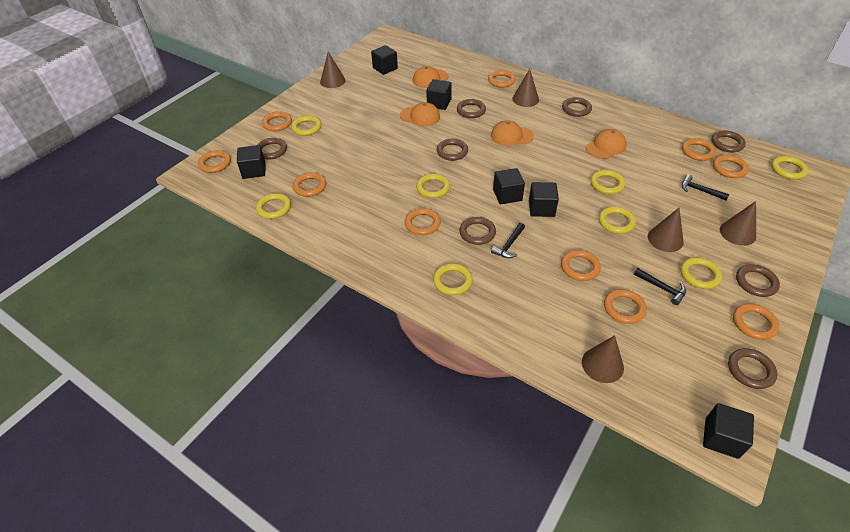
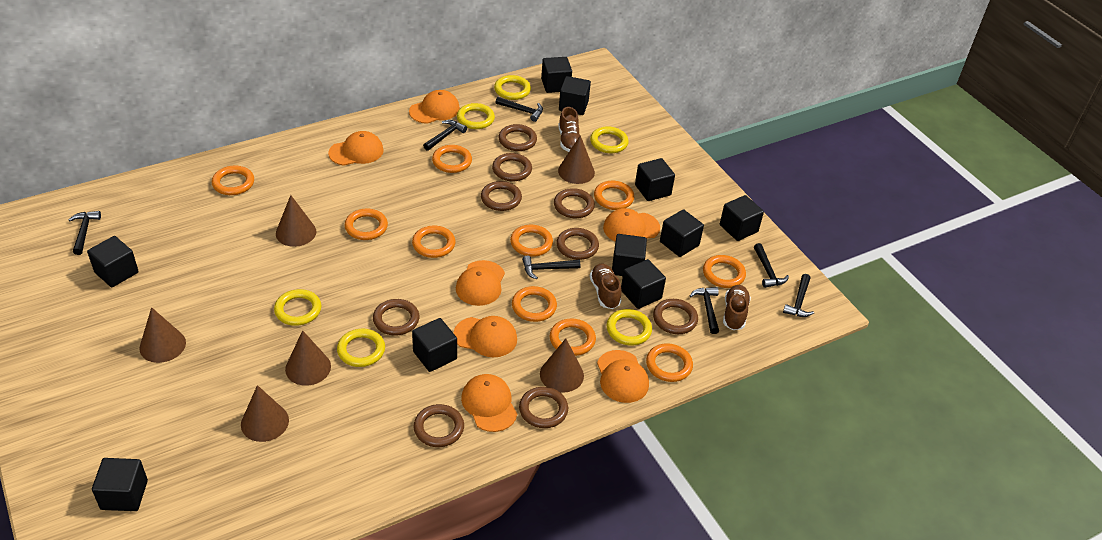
black cube: 6 -> 10
black hammer: 3 -> 7
brown cone: 5 -> 6
brown ring: 8 -> 9
brown shoe: 0 -> 3
orange cap: 4 -> 7
yellow ring: 8 -> 6

